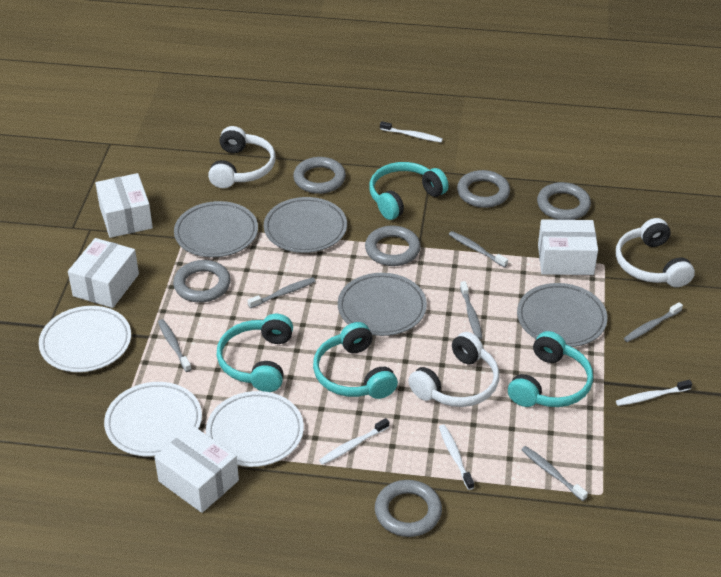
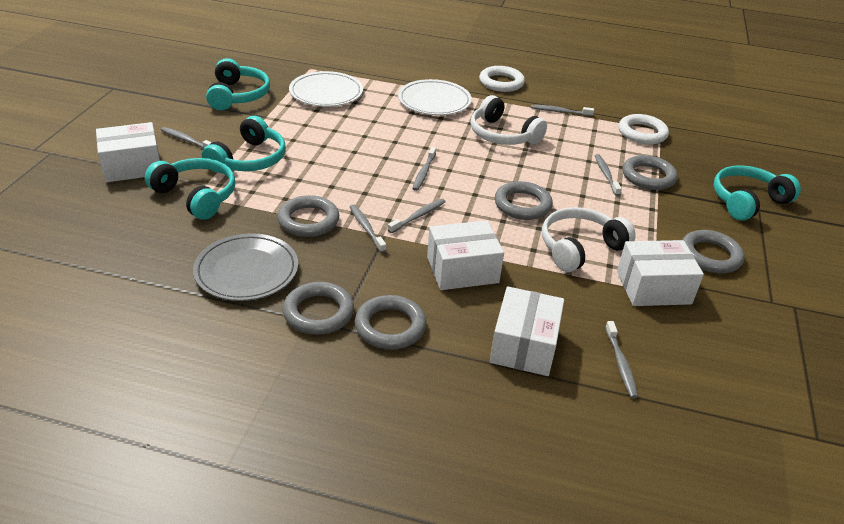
grey plate: 4 -> 1
grey toothbrush: 6 -> 7
white headphones: 3 -> 2
white plate: 3 -> 2
white ring: 0 -> 2
white toothbrush: 4 -> 0

